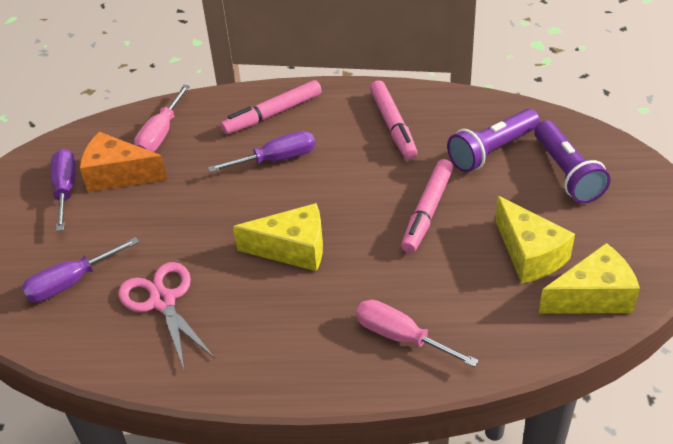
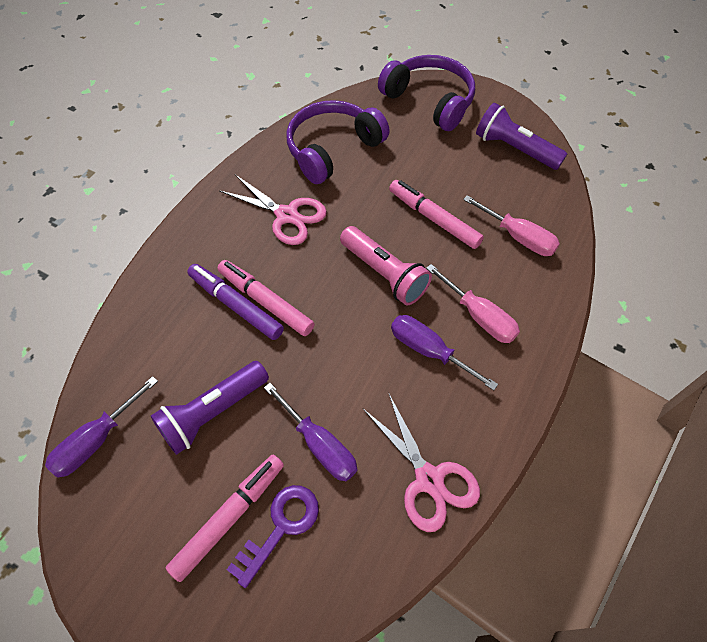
orange cheese: 1 -> 0
pink flashlight: 0 -> 1
pink scissors: 1 -> 2
purple headphones: 0 -> 2
purple key: 0 -> 1
purple marker: 0 -> 1
yellow cheese: 3 -> 0

